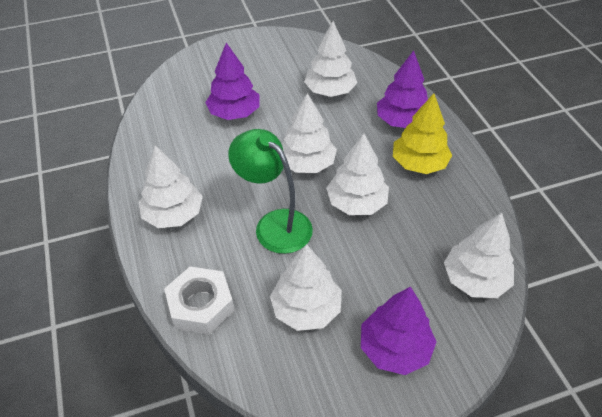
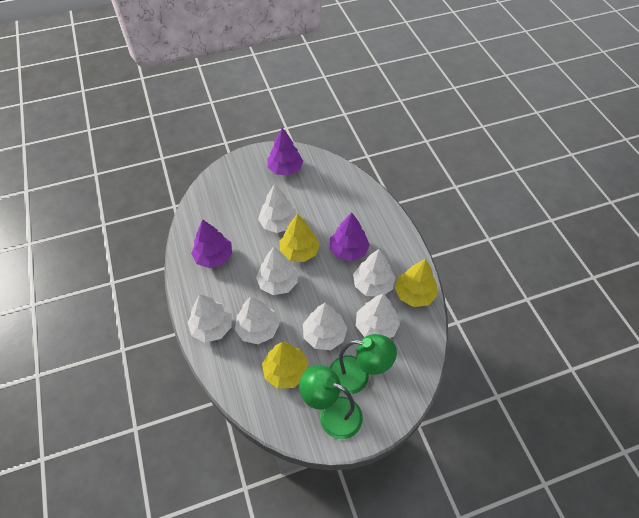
green lamp: 1 -> 2
white nut: 1 -> 0
white tree: 6 -> 7
yellow tree: 1 -> 3

